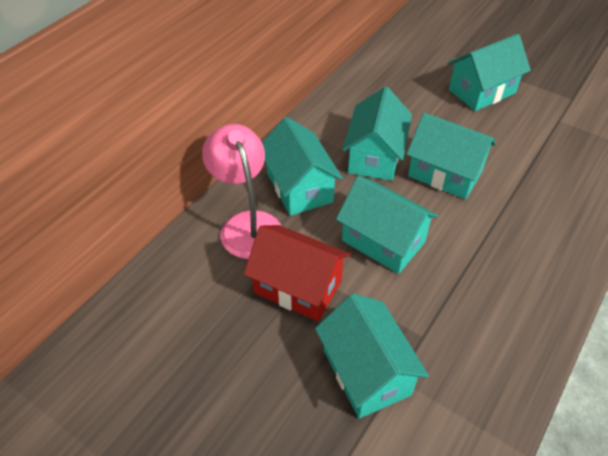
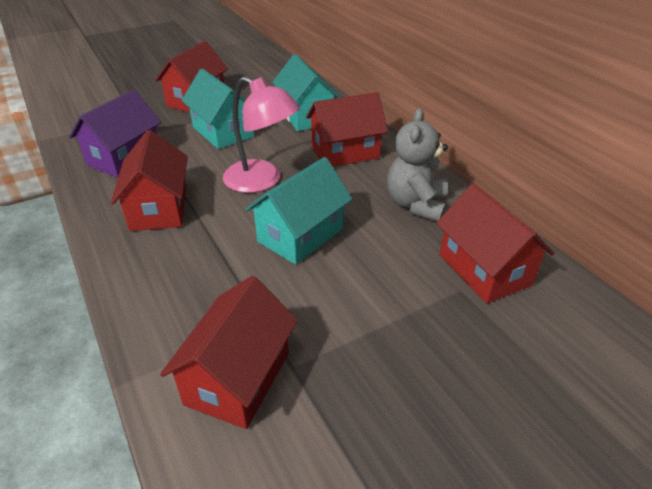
grey teddy bear: 0 -> 1
purple house: 0 -> 1
red house: 1 -> 5
turquoise house: 6 -> 3

